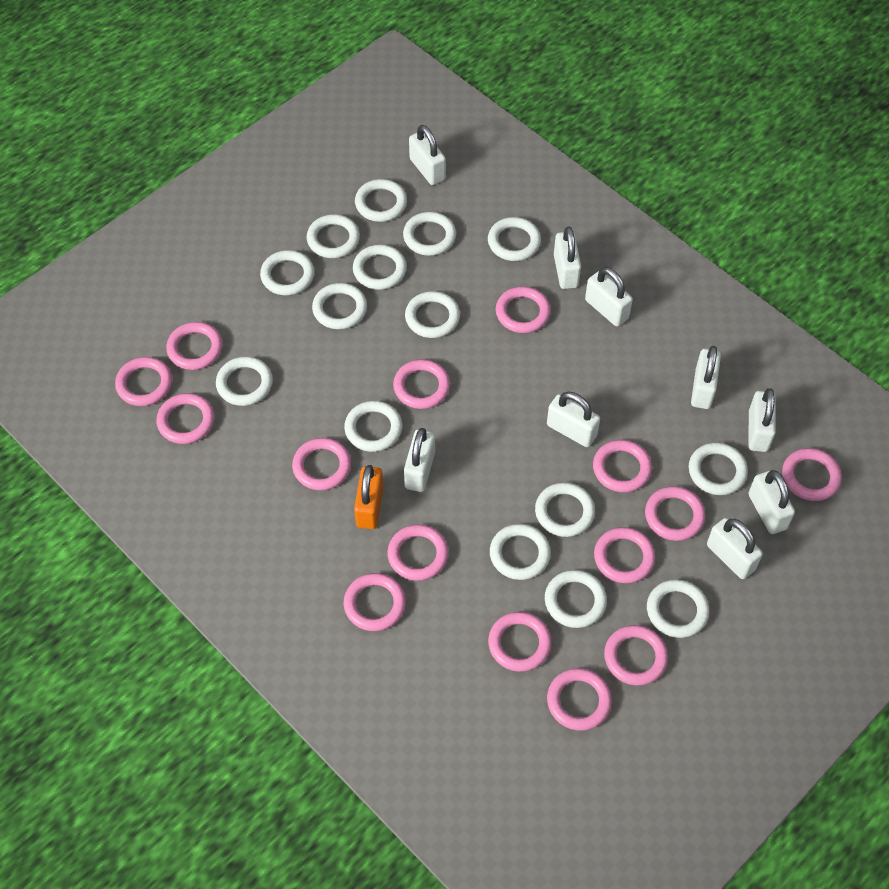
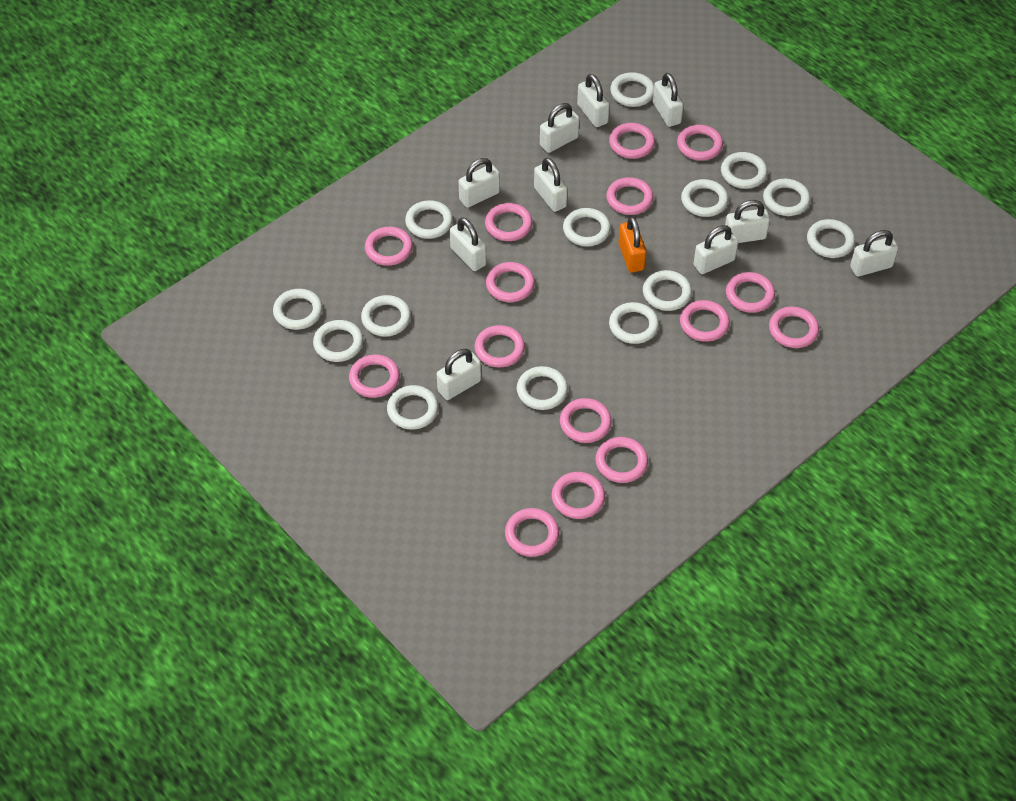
white padlock: 9 -> 10
white ring: 15 -> 14

